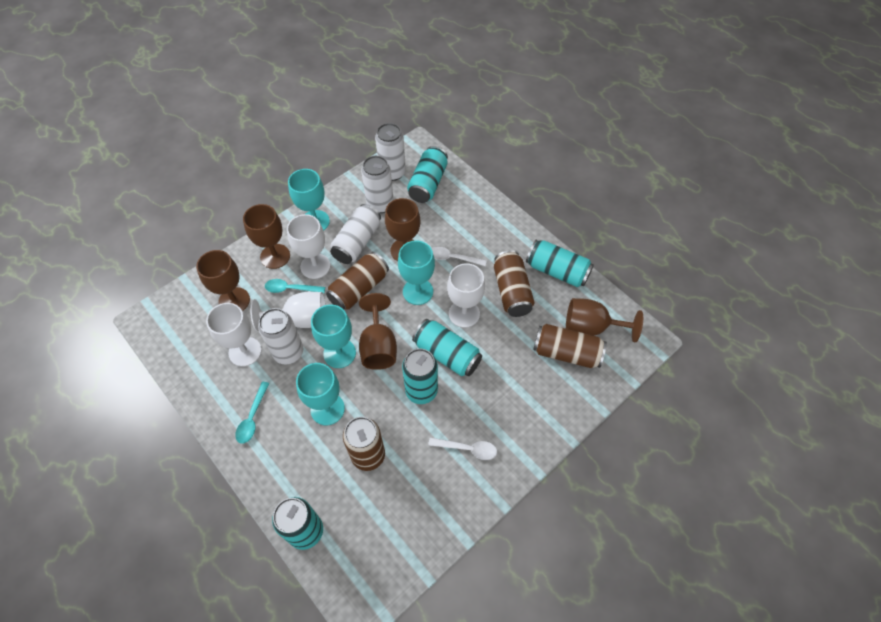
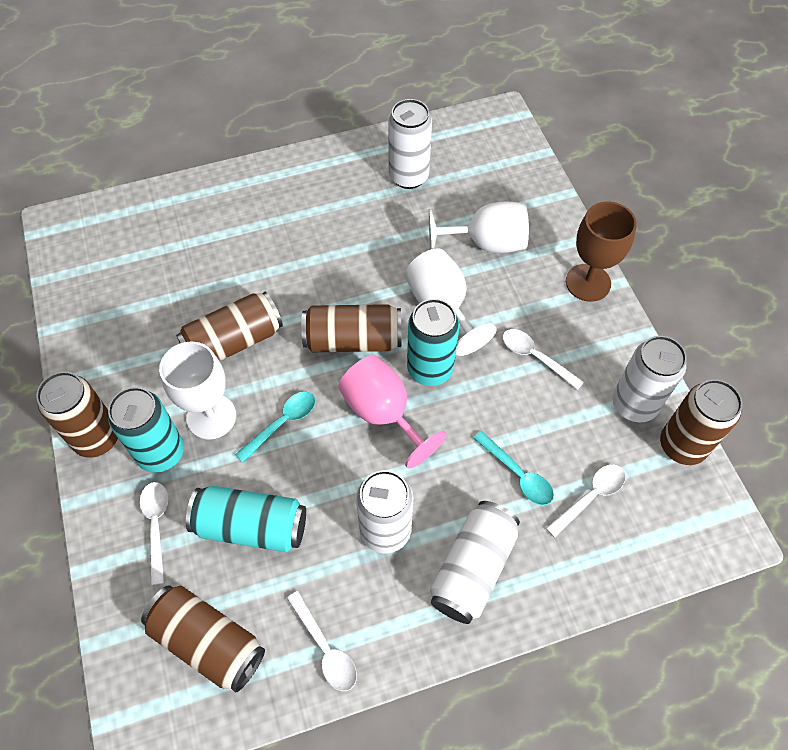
brown can: 4 -> 5
brown goblet: 5 -> 1
pink goblet: 0 -> 1
turquoise can: 5 -> 3
turquoise goblet: 4 -> 0
white goblet: 4 -> 3
white spoon: 2 -> 4

